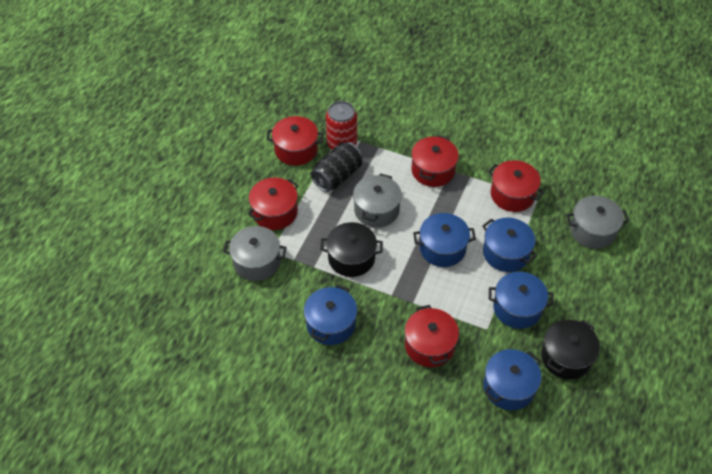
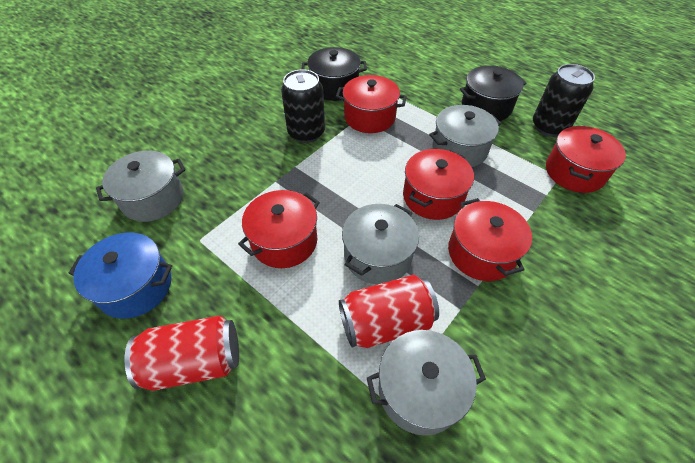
black can: 1 -> 2
blue pot: 5 -> 1
grey pot: 3 -> 4
red can: 1 -> 2

